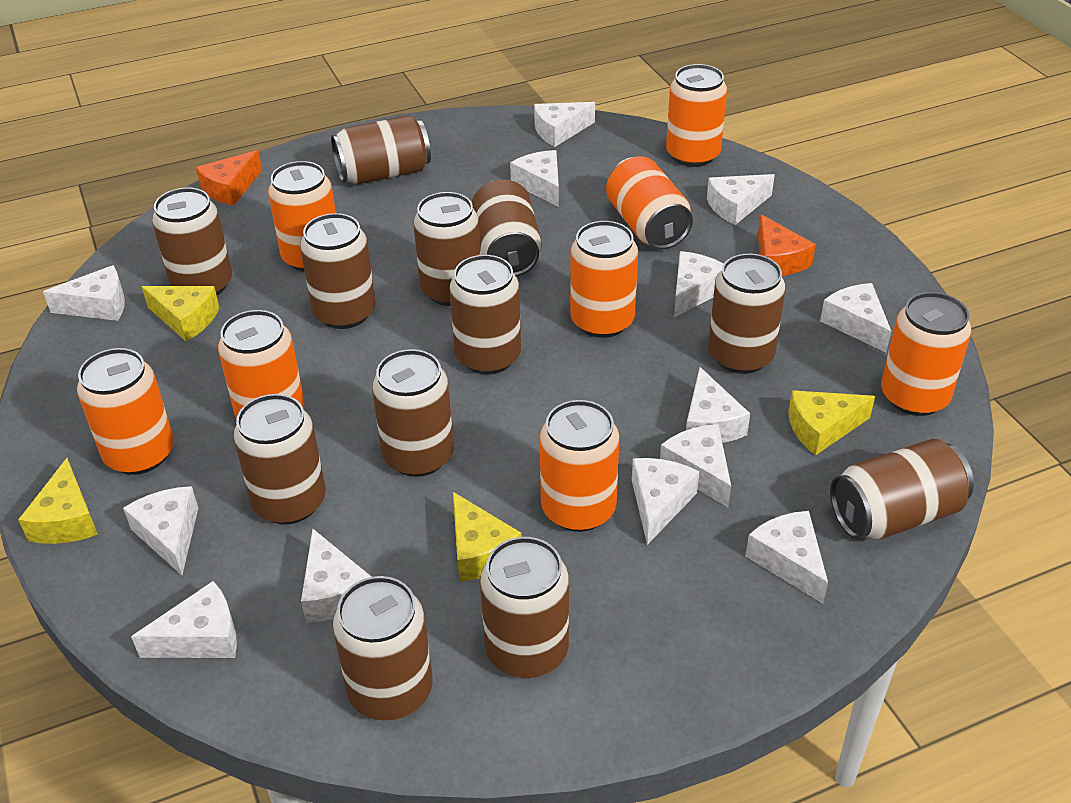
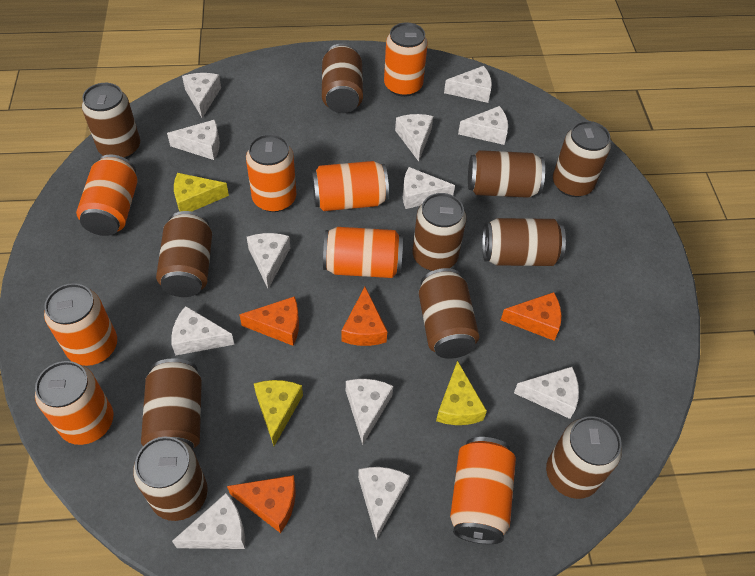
brown can: 12 -> 11
orange cheese: 2 -> 4
white cheese: 13 -> 12
yellow cheese: 4 -> 3

